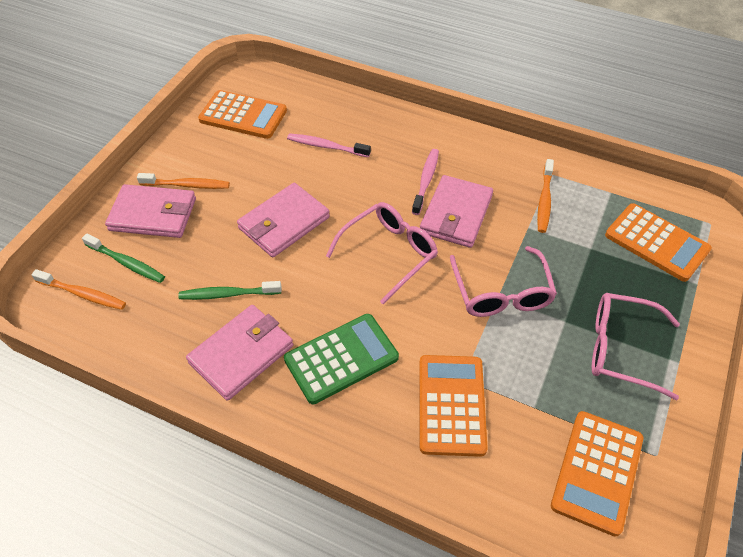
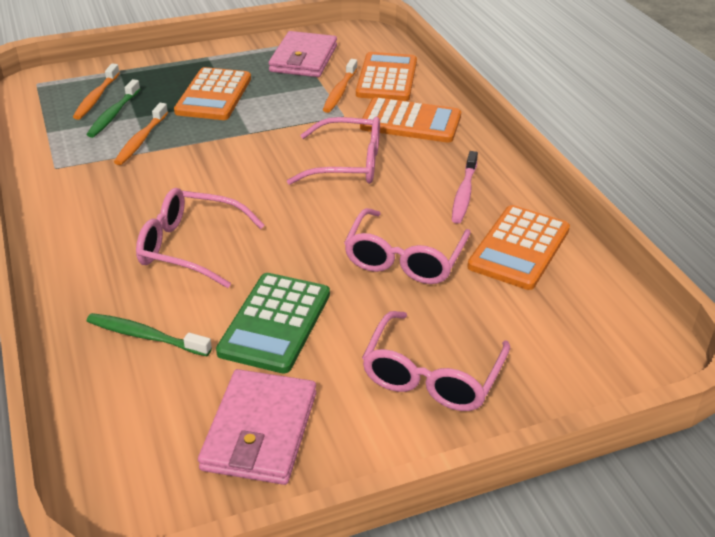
pink glasses: 3 -> 4
pink toothbrush: 2 -> 1
pink wallet: 4 -> 2

